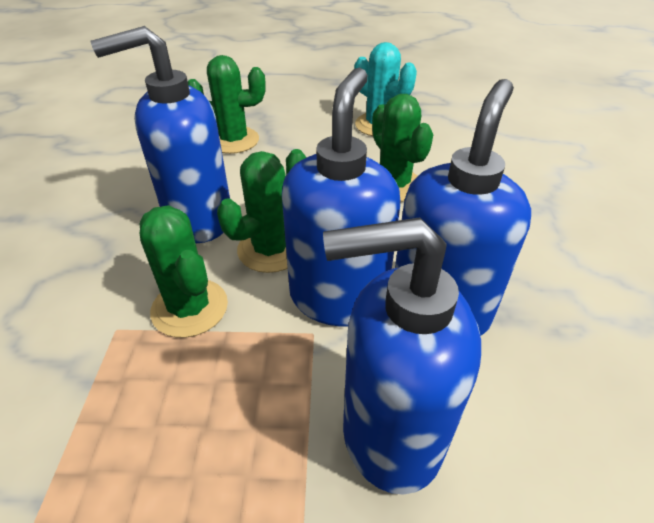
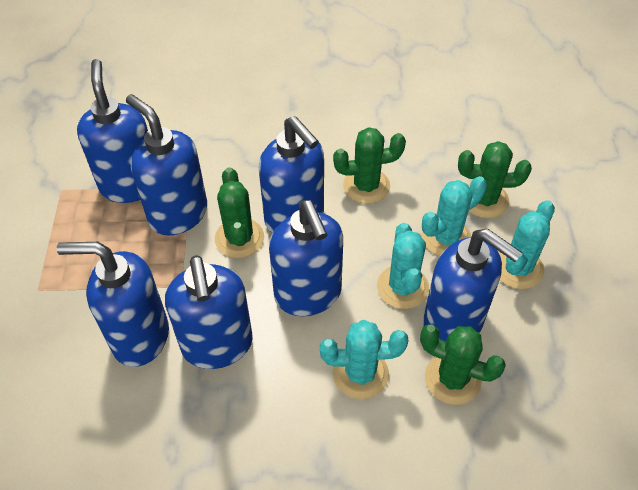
blue soap dispenser: 4 -> 7
turquoise cactus: 1 -> 4

